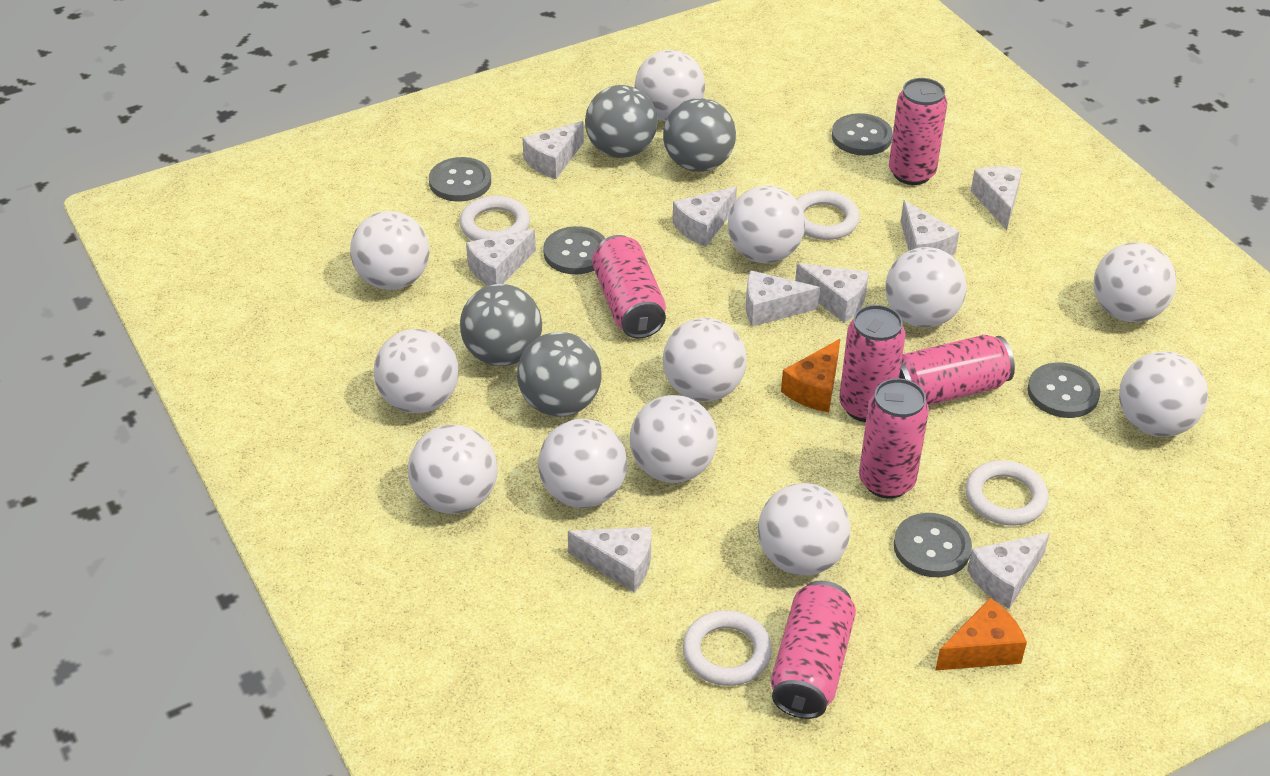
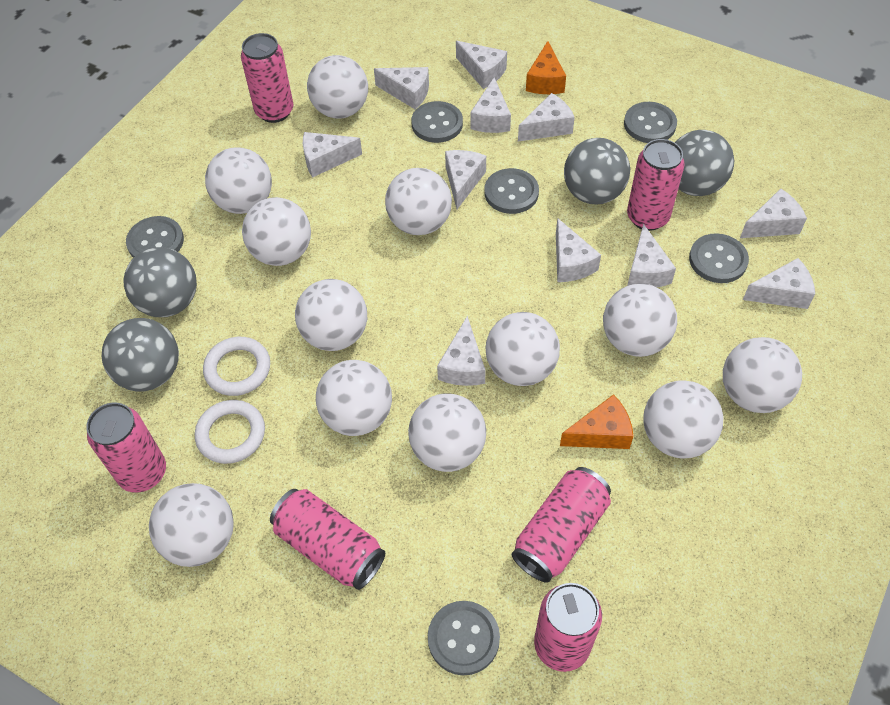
grey button: 5 -> 6
white cheese: 9 -> 11
white ring: 4 -> 2

